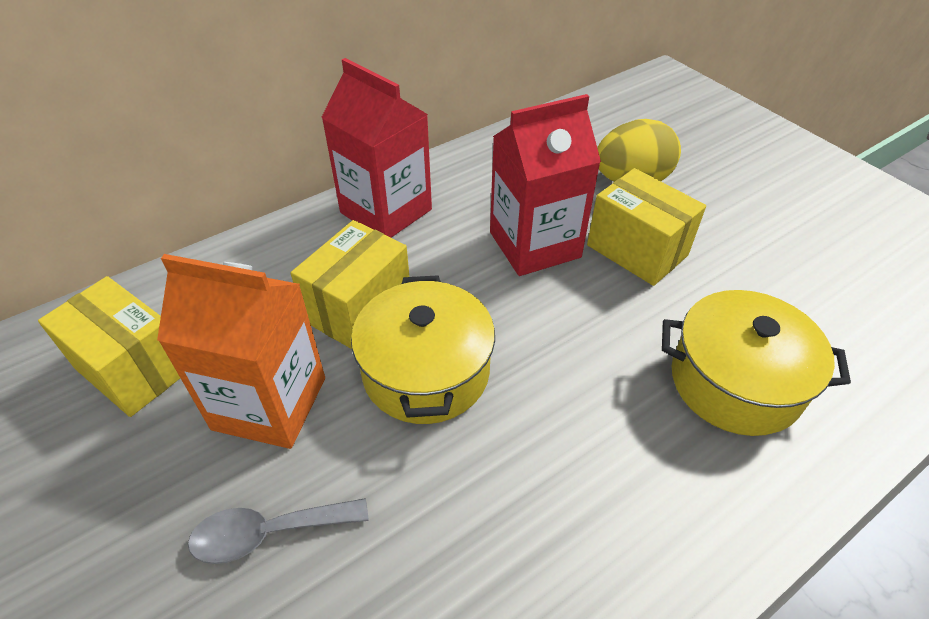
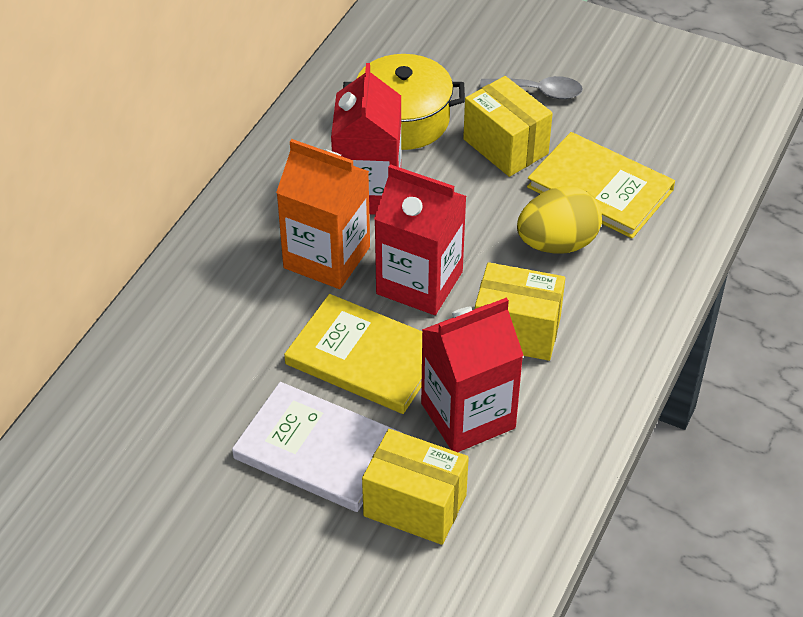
red carton: 2 -> 3
white book: 0 -> 1
yellow book: 0 -> 2
yellow pot: 2 -> 1

